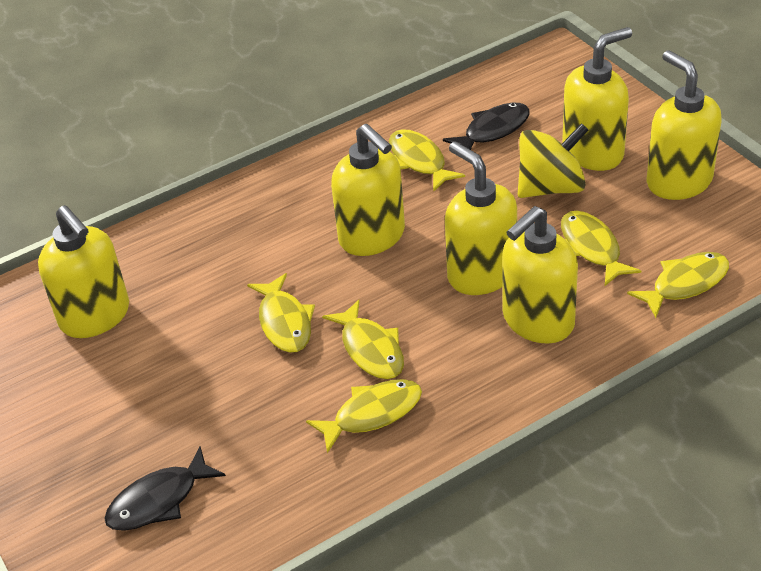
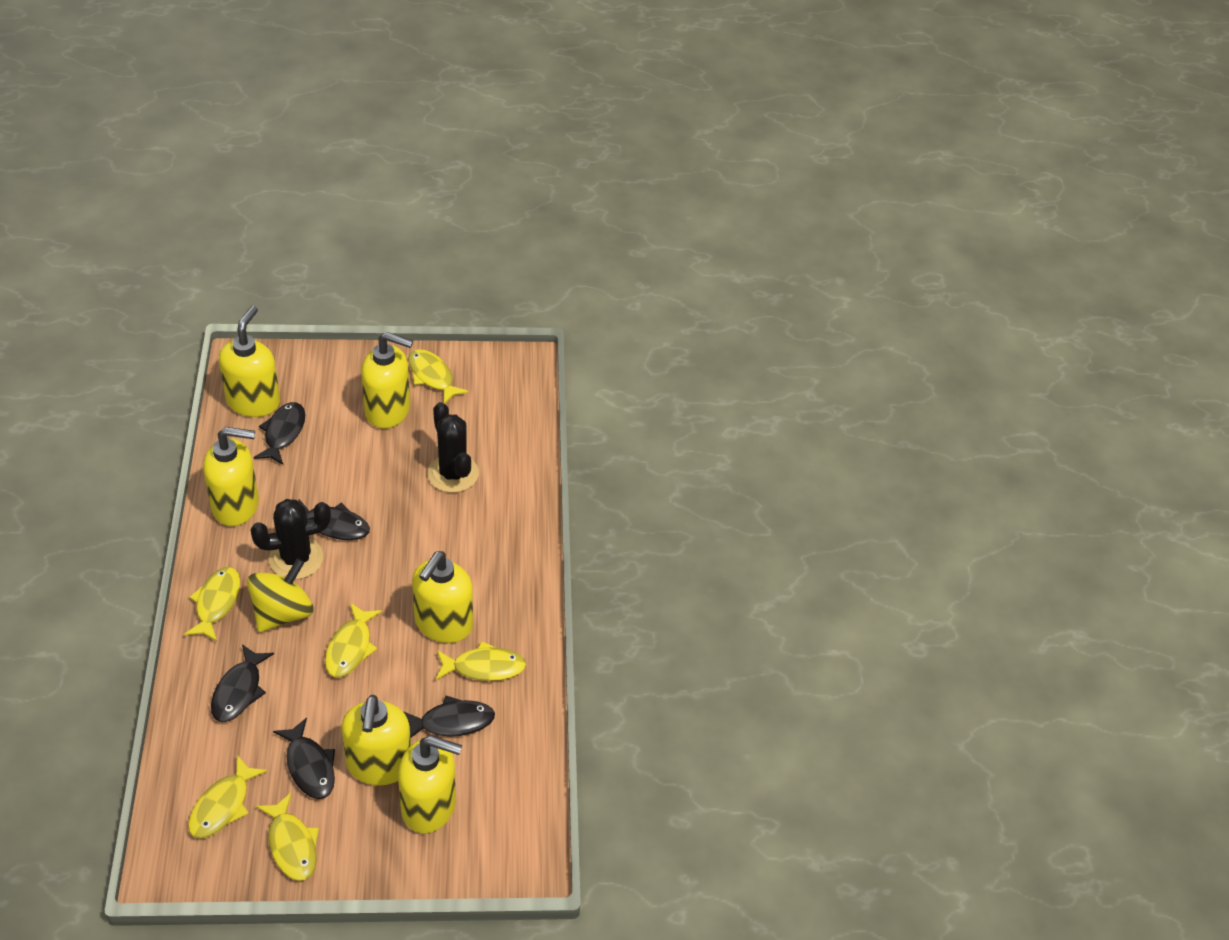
black cactus: 0 -> 2
black fish: 2 -> 5

